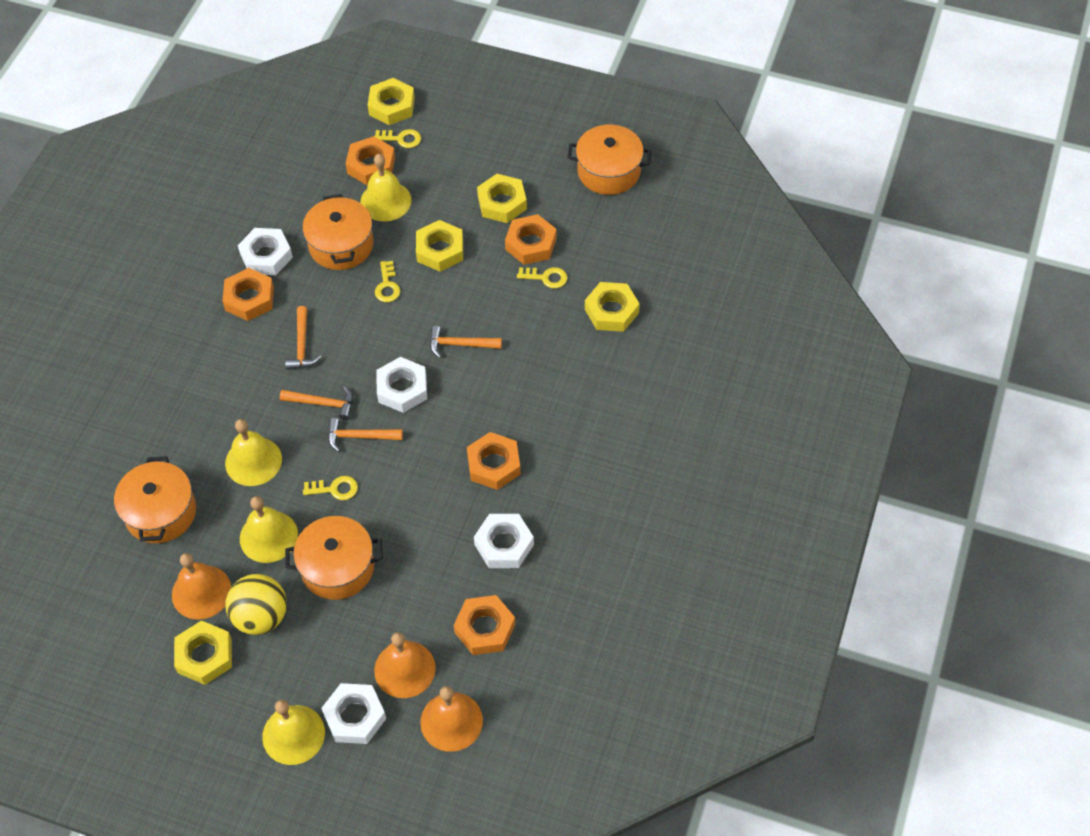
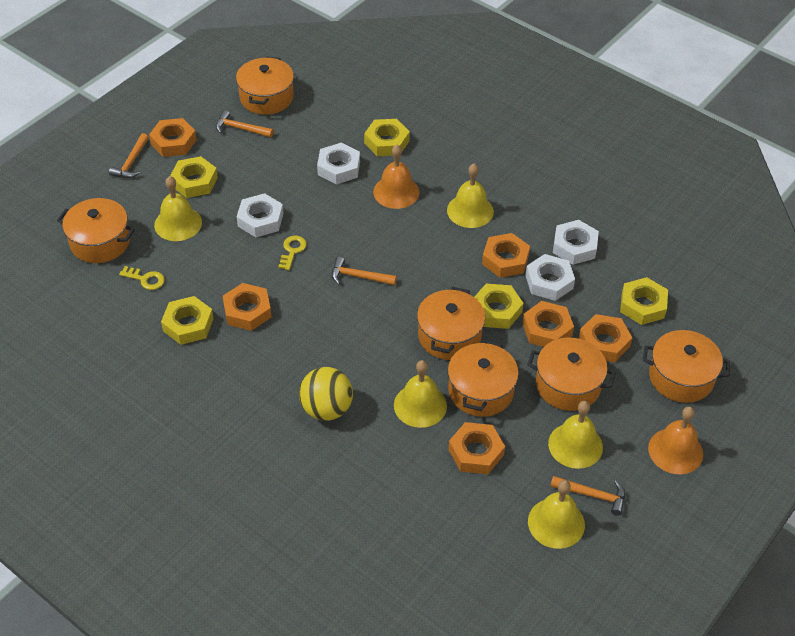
orange bell: 3 -> 2
orange nut: 5 -> 6
orange pot: 4 -> 6
yellow bell: 4 -> 5
yellow key: 4 -> 2

